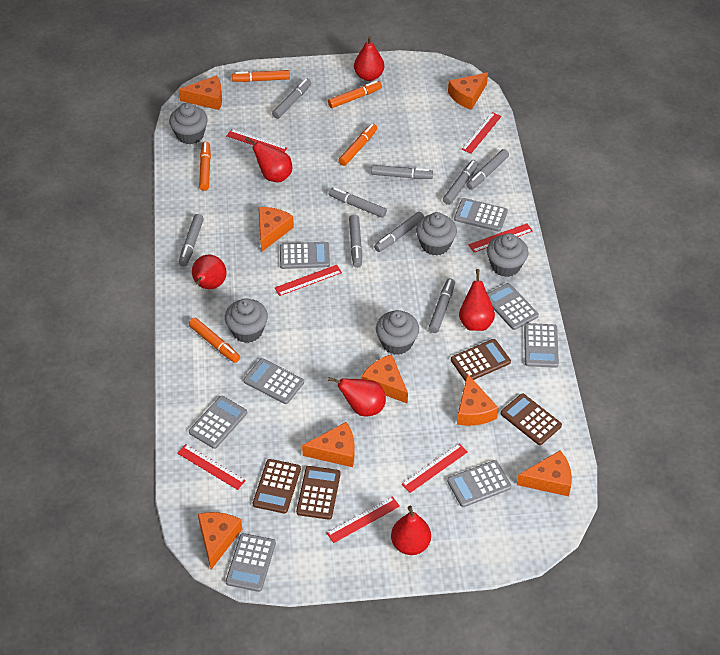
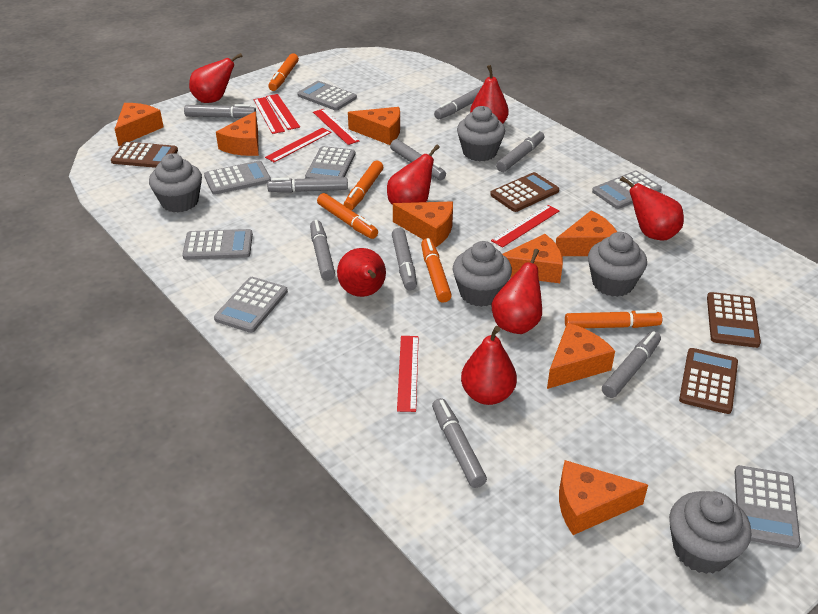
grey calculator: 8 -> 7
red pear: 6 -> 7
red ruler: 7 -> 6

